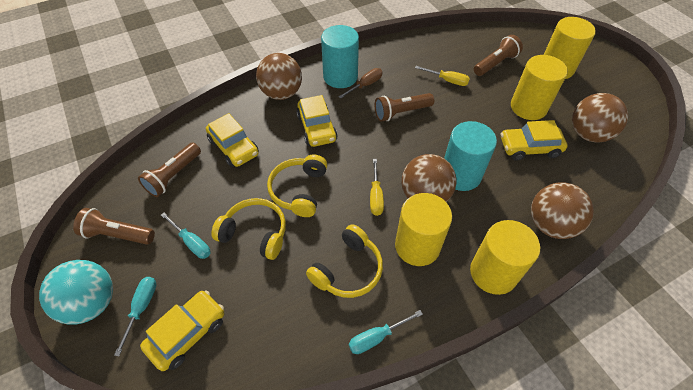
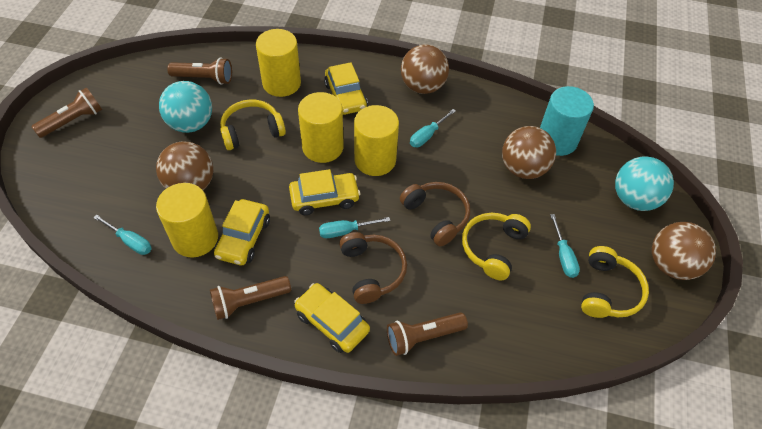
brown headphones: 0 -> 2
brown screwdriver: 1 -> 0
turquoise ball: 1 -> 2
turquoise cylinder: 2 -> 1
turquoise screwdriver: 3 -> 4
yellow screwdriver: 2 -> 0

